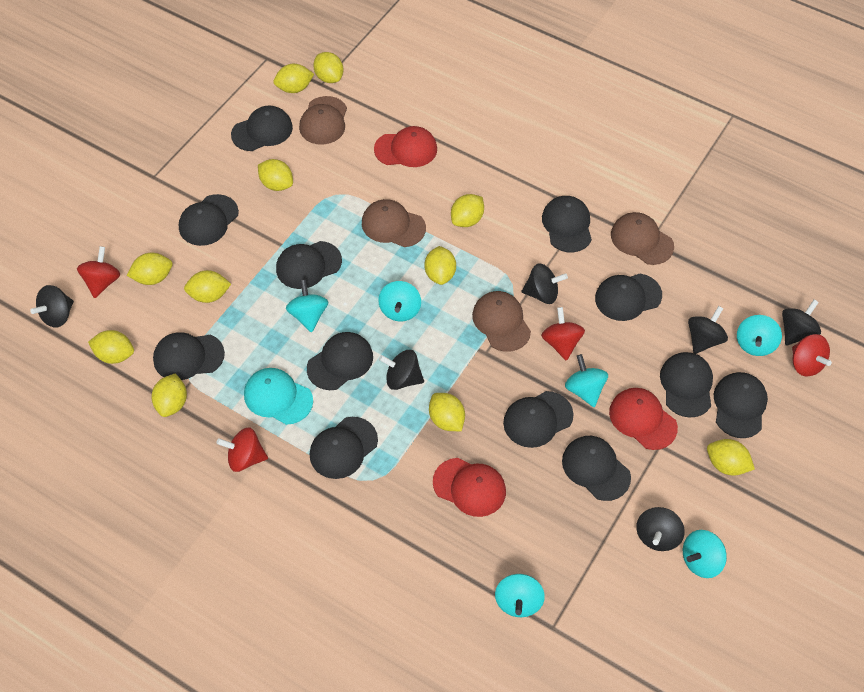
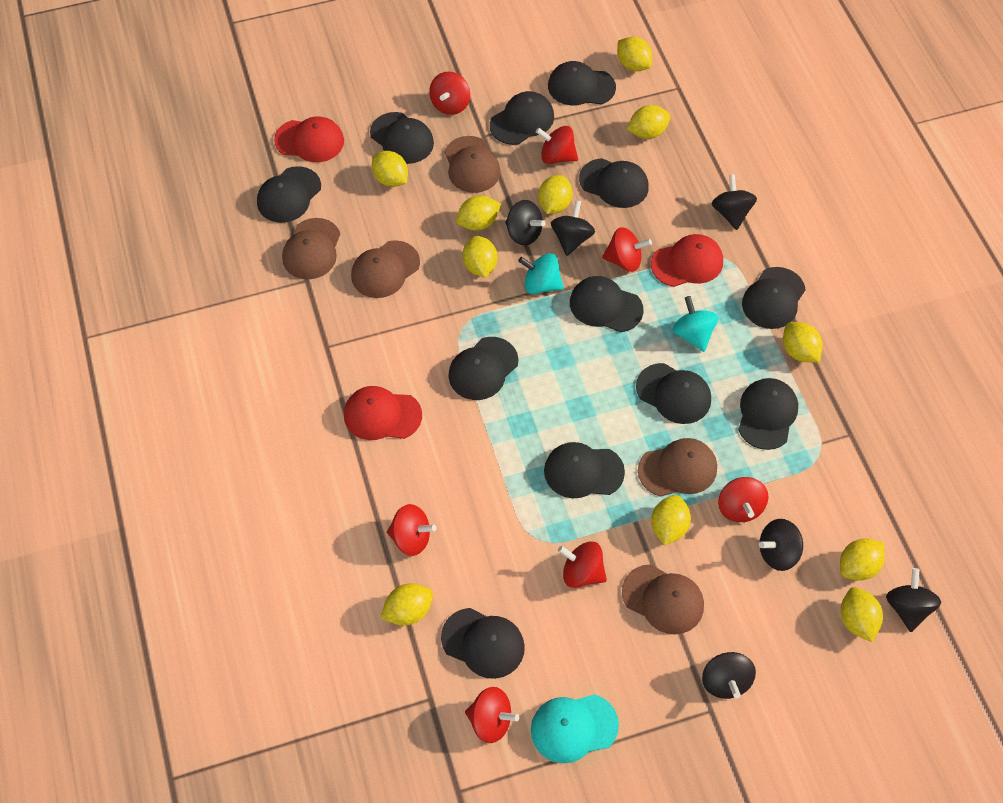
brown cap: 4 -> 5
red spinning top: 4 -> 7
turquoise spinning top: 6 -> 2

